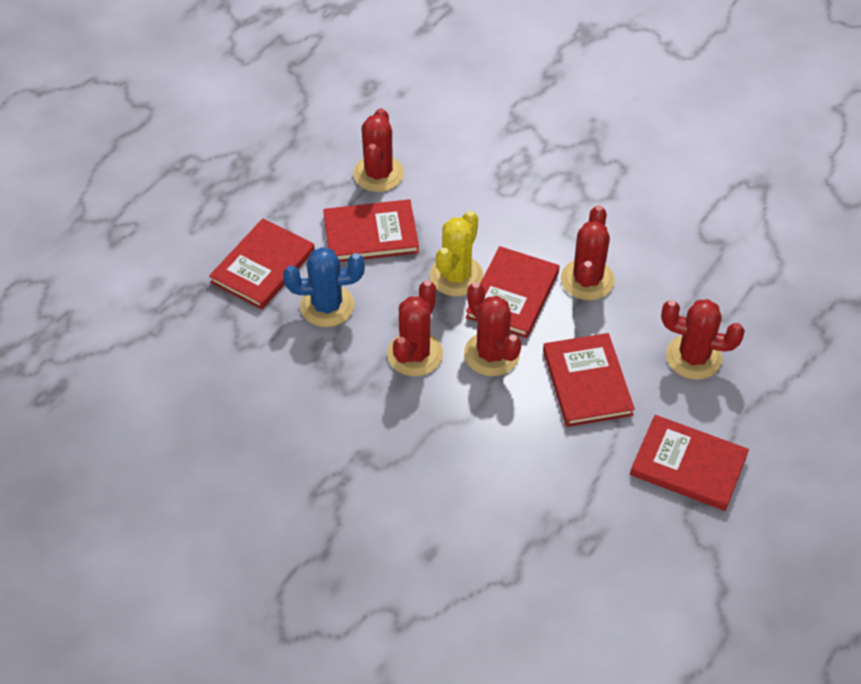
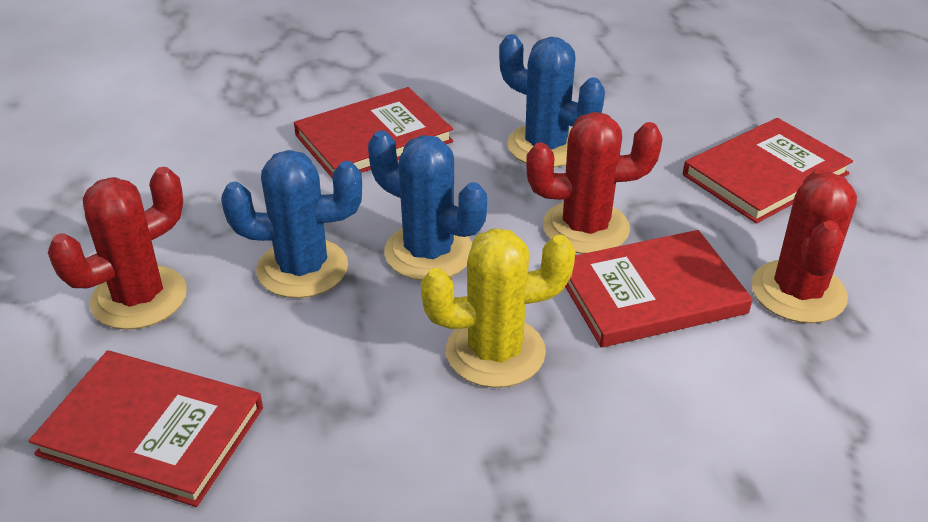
blue cactus: 1 -> 3
red book: 5 -> 4
red cactus: 5 -> 3

